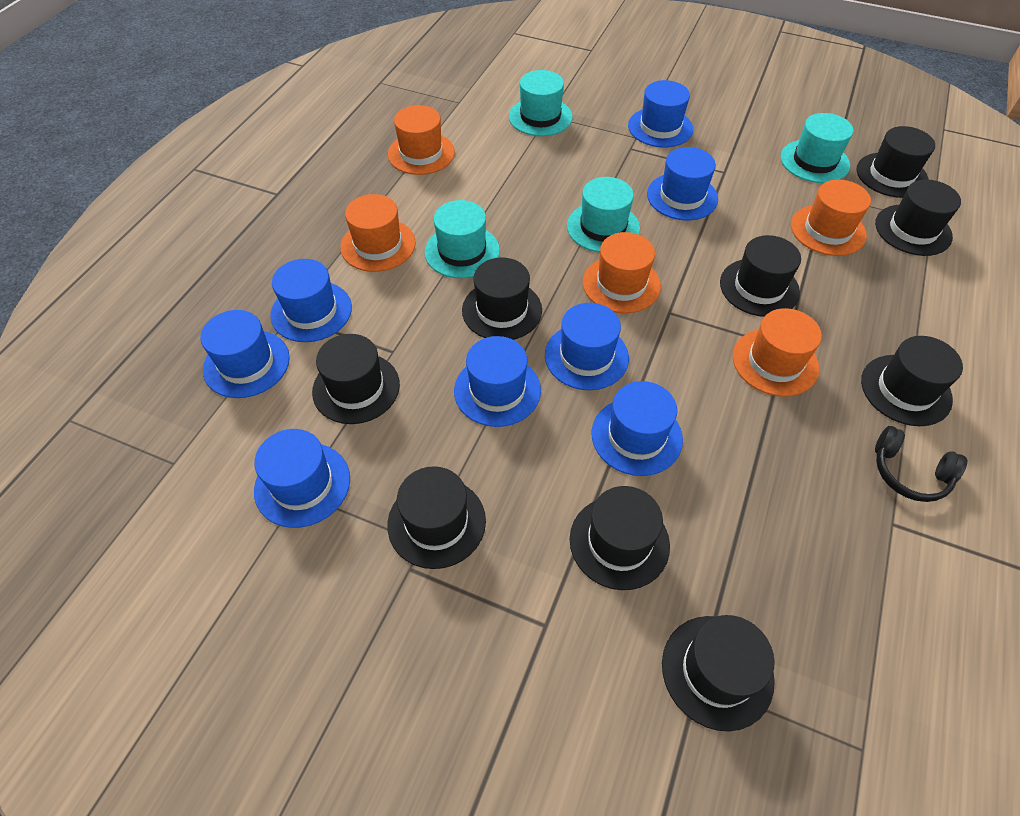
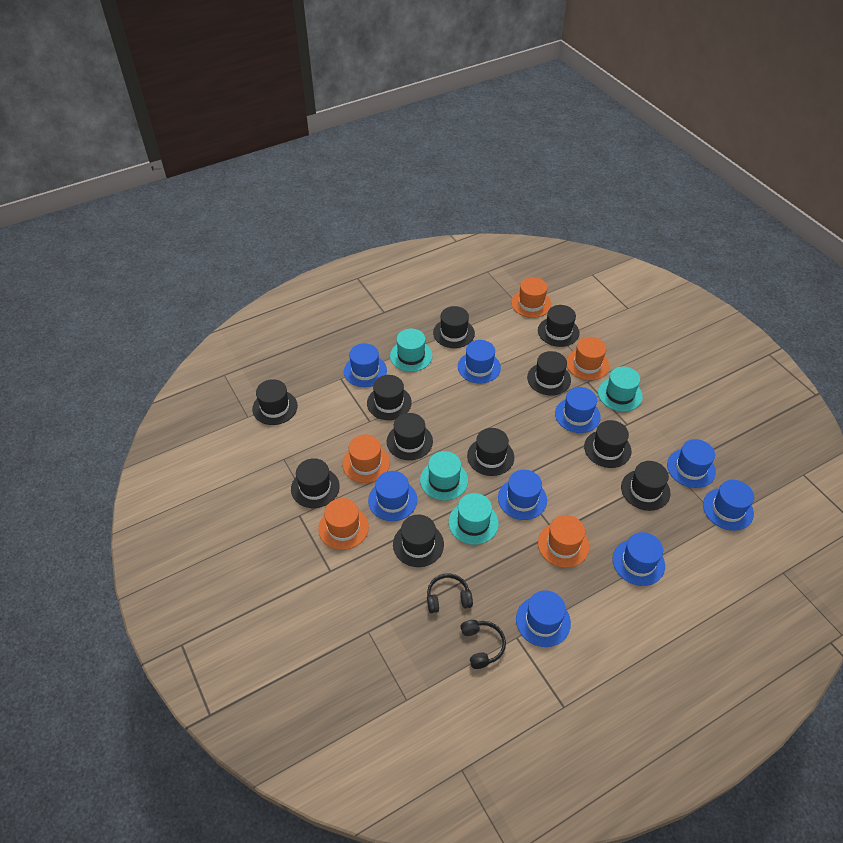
black hat: 9 -> 11
black headphones: 1 -> 2
blue hat: 8 -> 9

